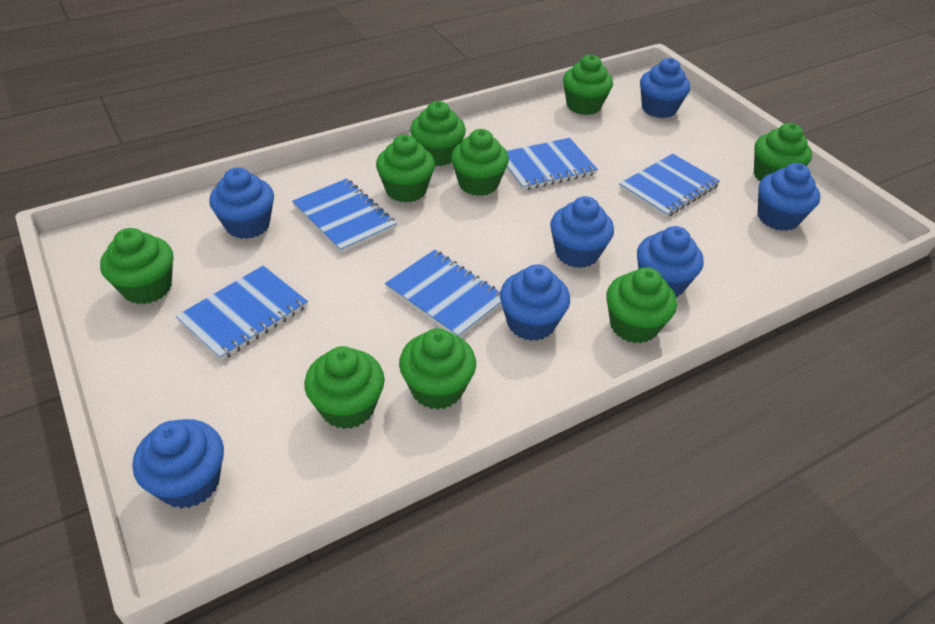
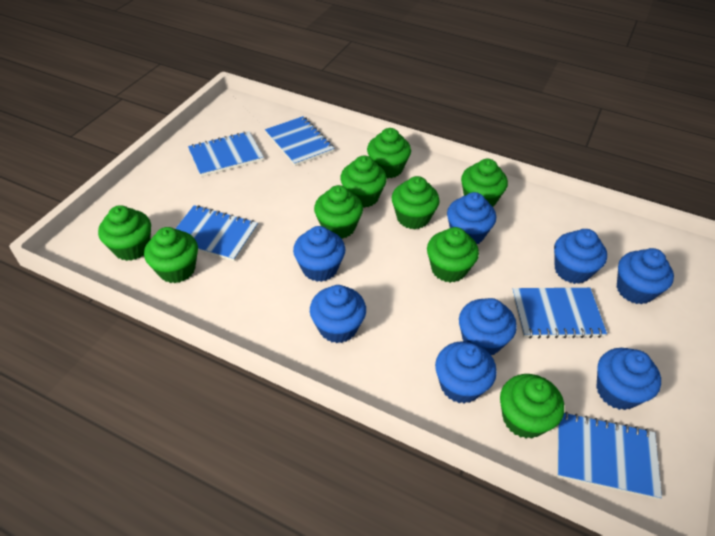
blue cupcake: 7 -> 8

